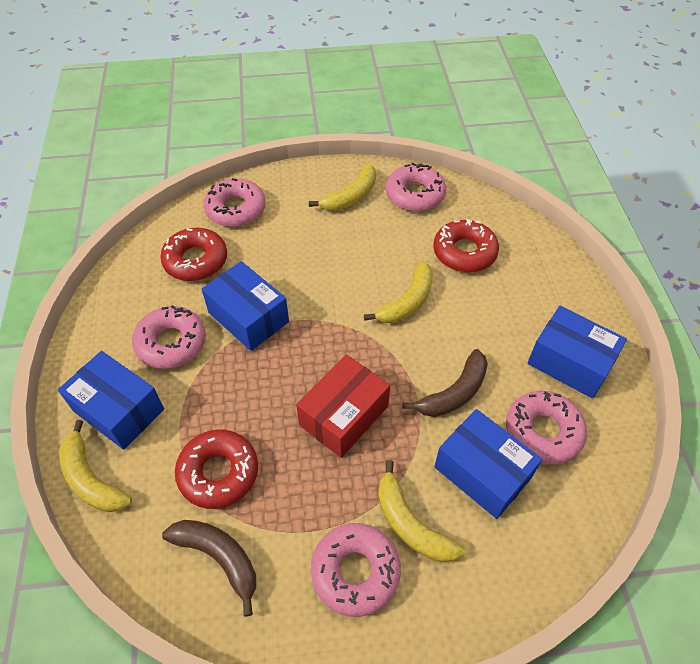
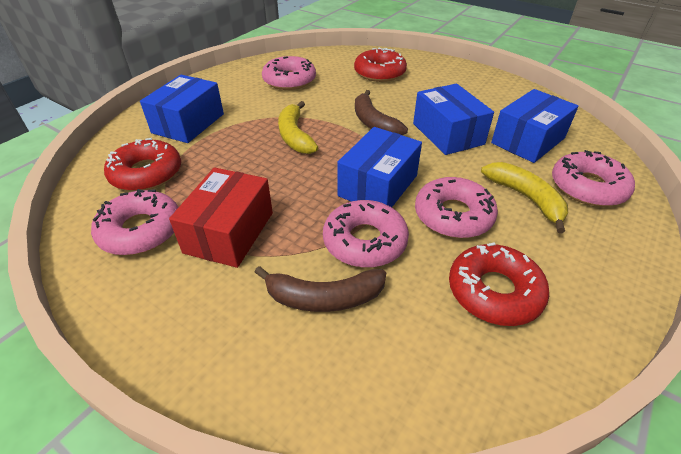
yellow banana: 4 -> 2

